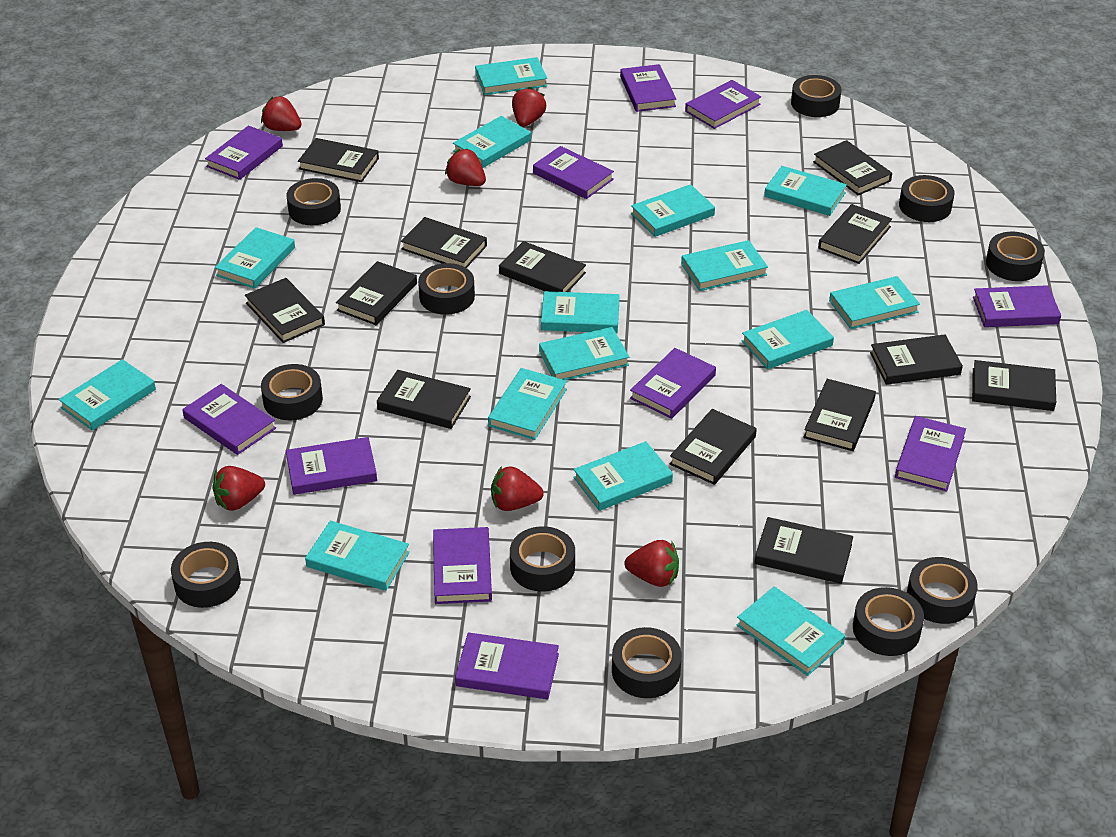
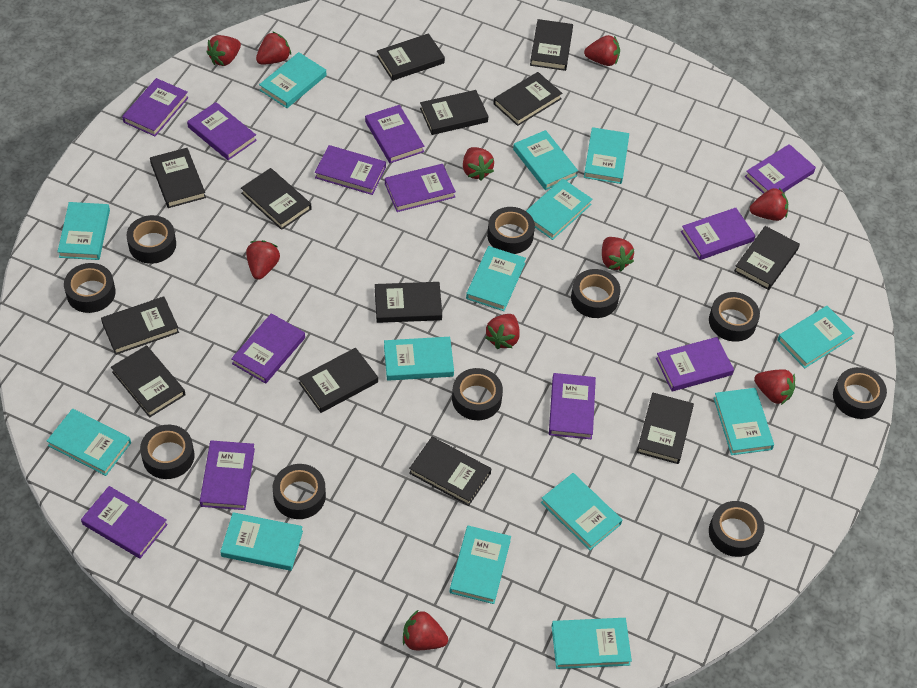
black tape: 11 -> 10
purple book: 11 -> 12
red strawberry: 6 -> 10
turquoise book: 15 -> 14

